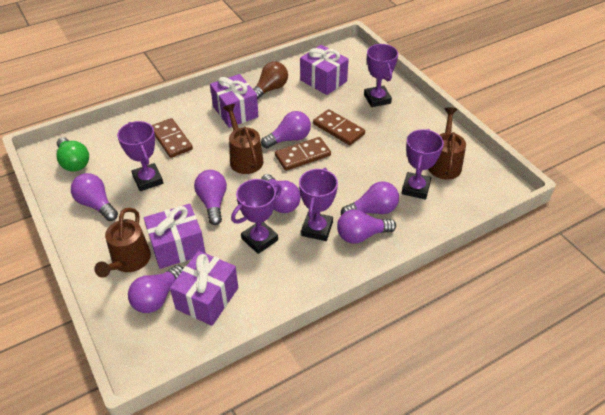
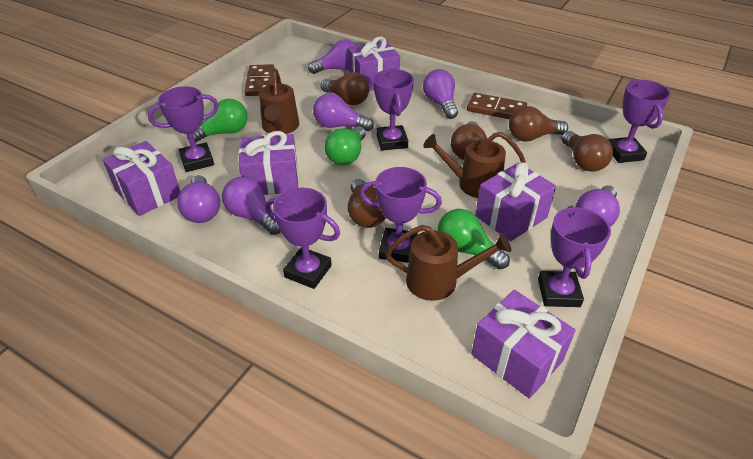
brown domino: 3 -> 2
brown light bulb: 1 -> 5
green light bulb: 1 -> 3
purple gift: 4 -> 5
purple light bulb: 7 -> 6
purple trophy: 5 -> 6

